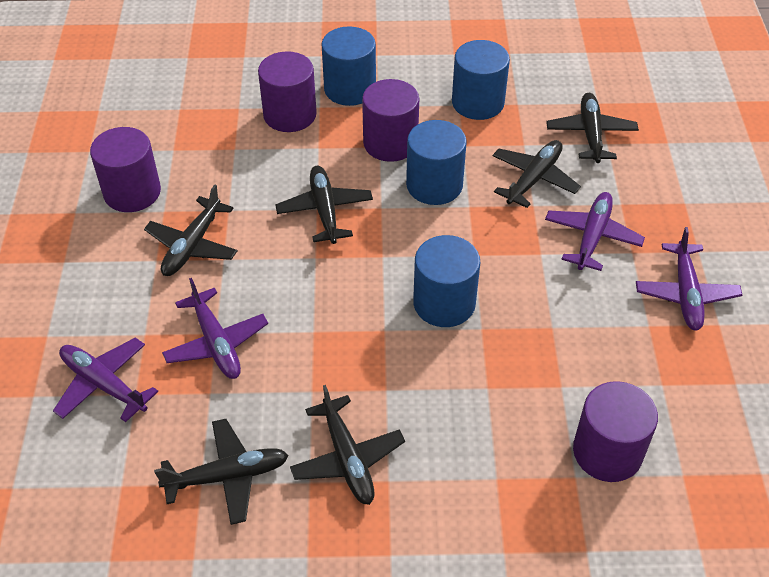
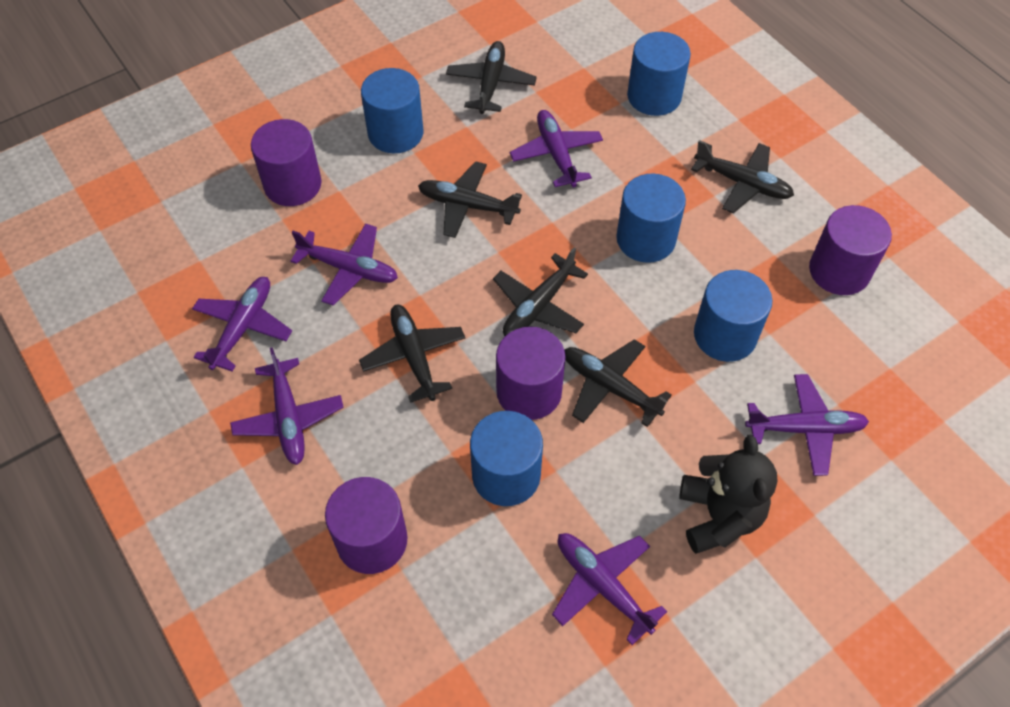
black teddy bear: 0 -> 1
blue cylinder: 4 -> 5
purple plane: 4 -> 6

